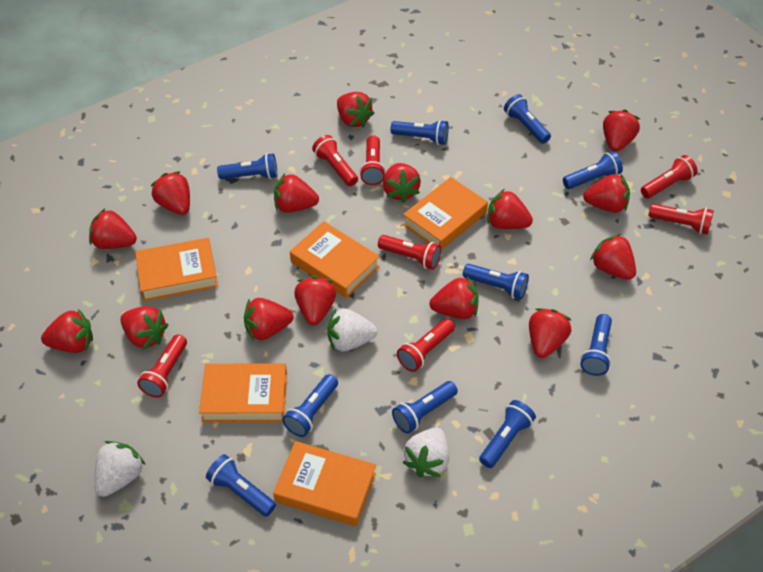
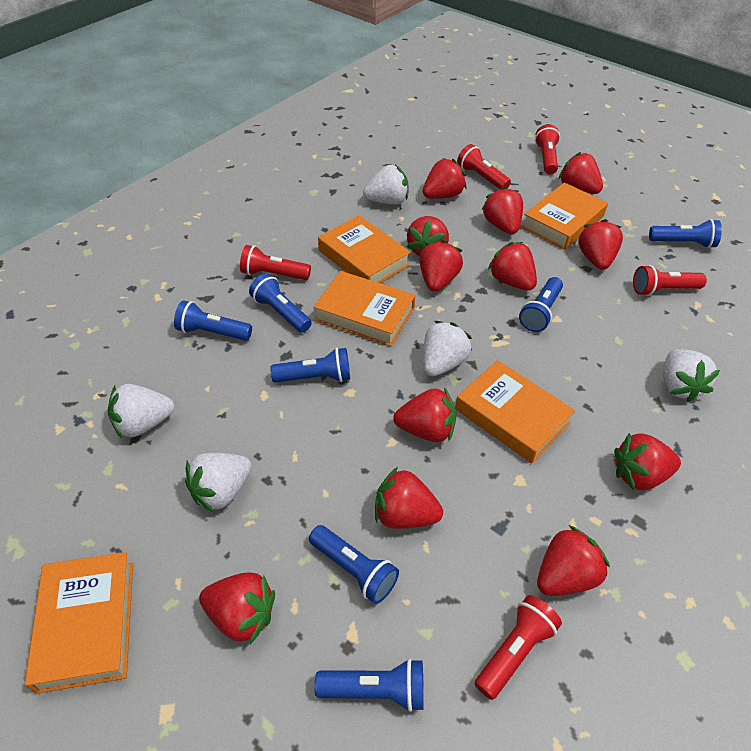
blue flashlight: 10 -> 7
red flashlight: 7 -> 5
red strawberry: 15 -> 12
white strawberry: 3 -> 5

